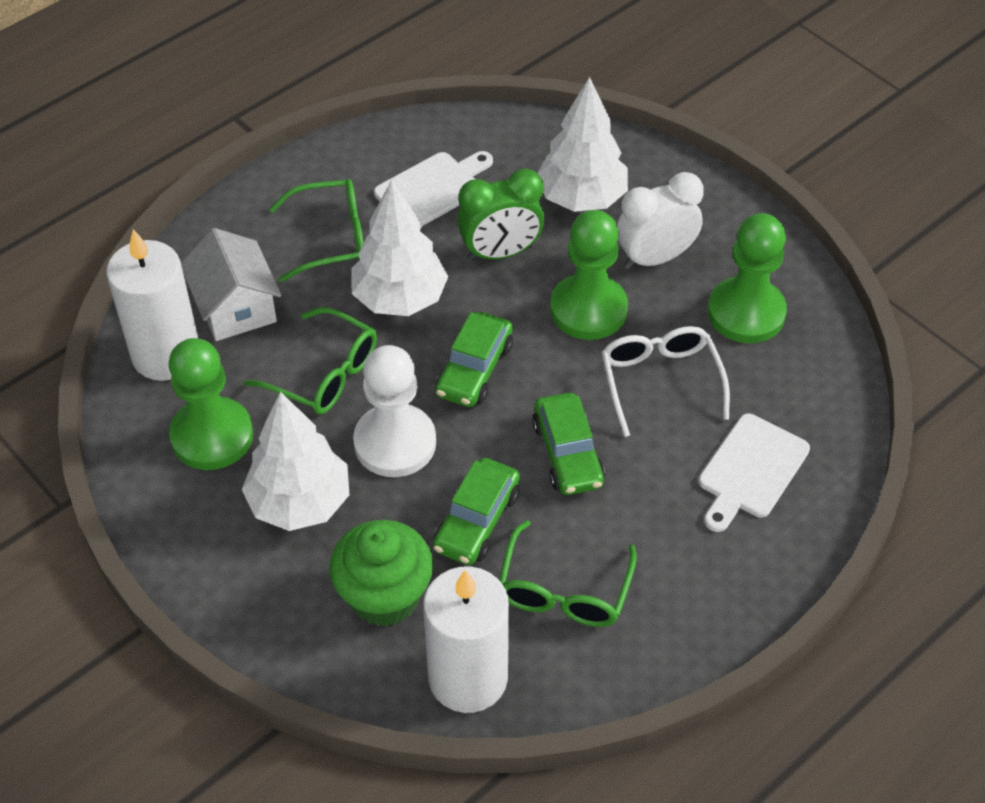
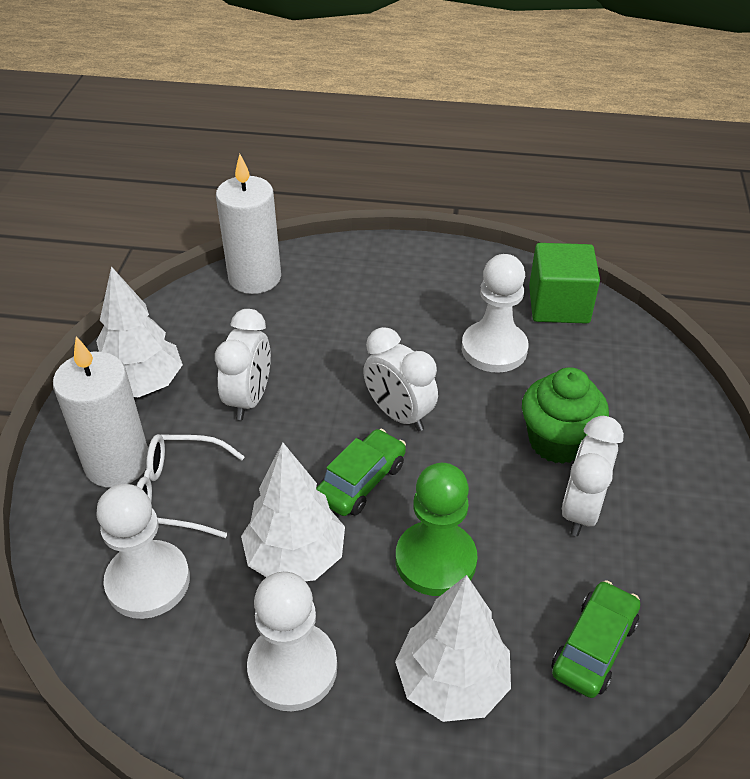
green car: 3 -> 2
green clock: 1 -> 0
green cube: 0 -> 1
green glasses: 3 -> 0
green pawn: 3 -> 1
white clock: 1 -> 3
white cutting board: 2 -> 0
white house: 1 -> 0
white pawn: 1 -> 3

